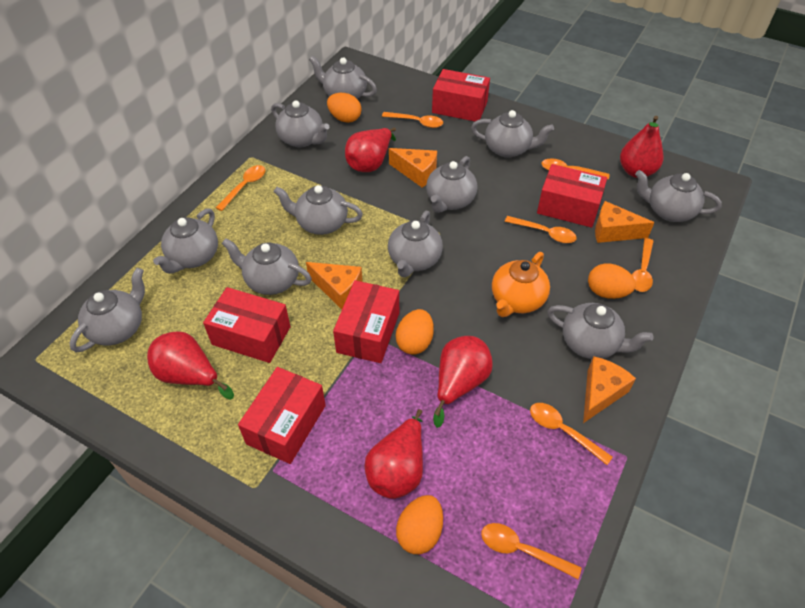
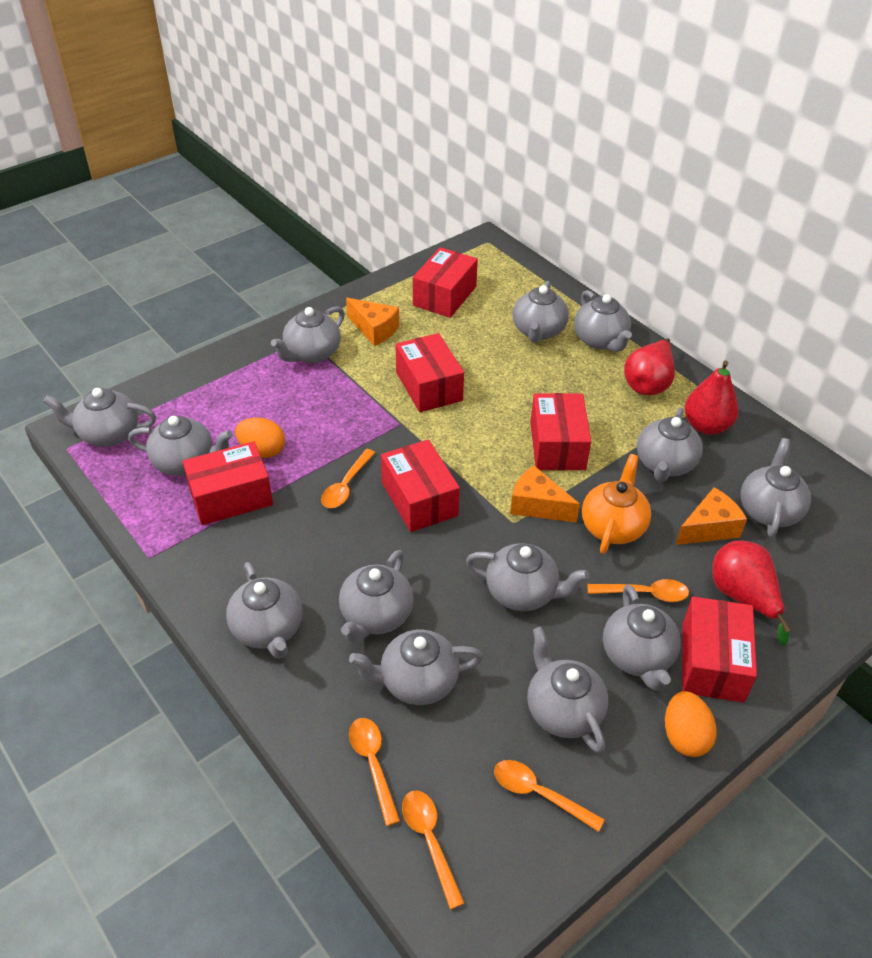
grey teapot: 11 -> 13
orange cheese: 4 -> 3
orange egg: 4 -> 2
orange spoon: 7 -> 5
red box: 5 -> 6
red pear: 5 -> 3

